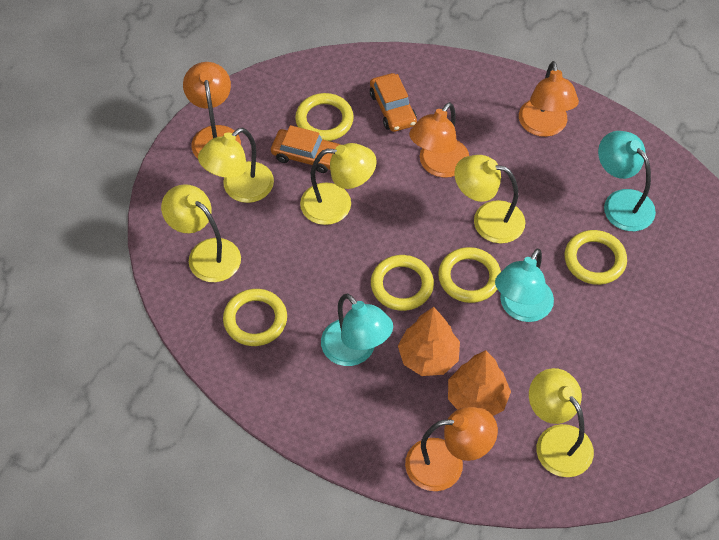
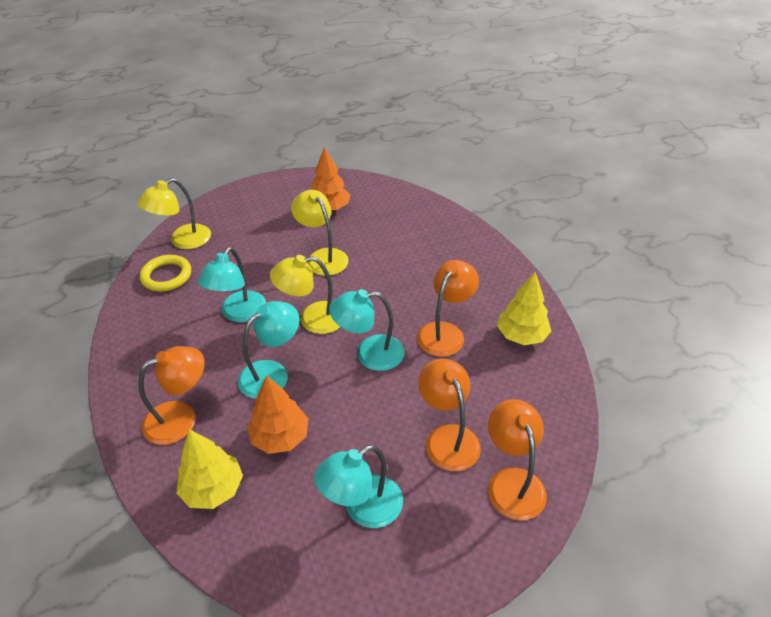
orange car: 2 -> 0
turquoise lamp: 3 -> 4
yellow lamp: 5 -> 3
yellow ring: 5 -> 1
yellow tree: 0 -> 2

